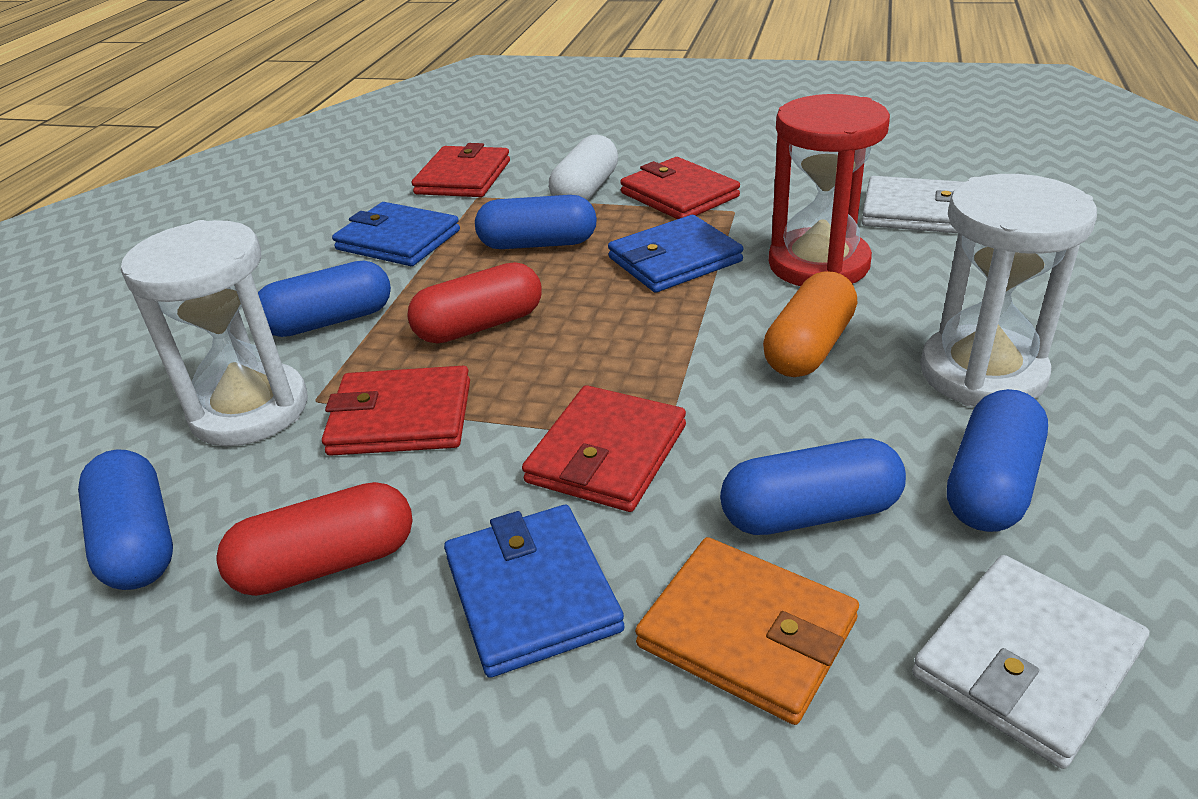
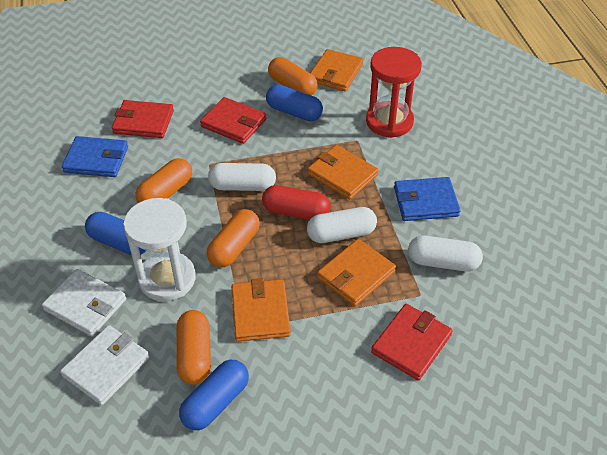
blue capsule: 5 -> 3
blue wallet: 3 -> 2
orange capsule: 1 -> 4
orange wallet: 1 -> 4
red capsule: 2 -> 1
red wallet: 4 -> 3
white capsule: 1 -> 3
white hourglass: 2 -> 1

